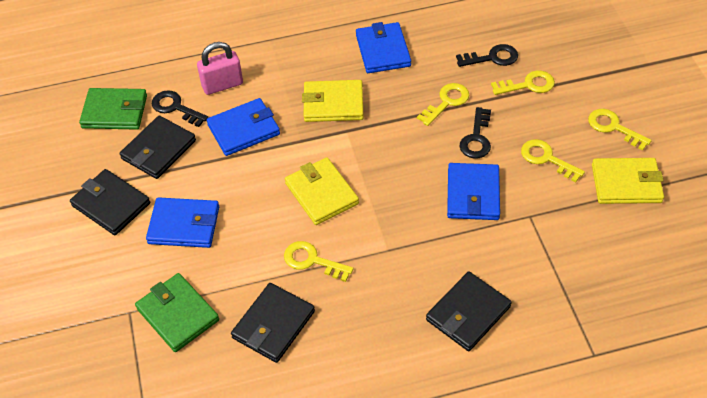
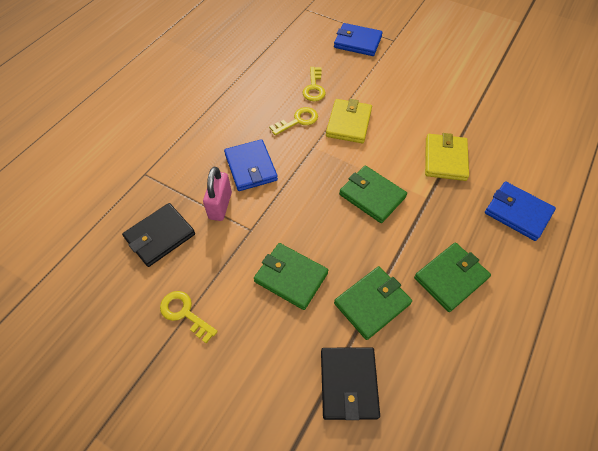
black key: 3 -> 0
black wallet: 4 -> 2
blue wallet: 4 -> 3
green wallet: 2 -> 4
yellow key: 5 -> 3
yellow wallet: 3 -> 2

